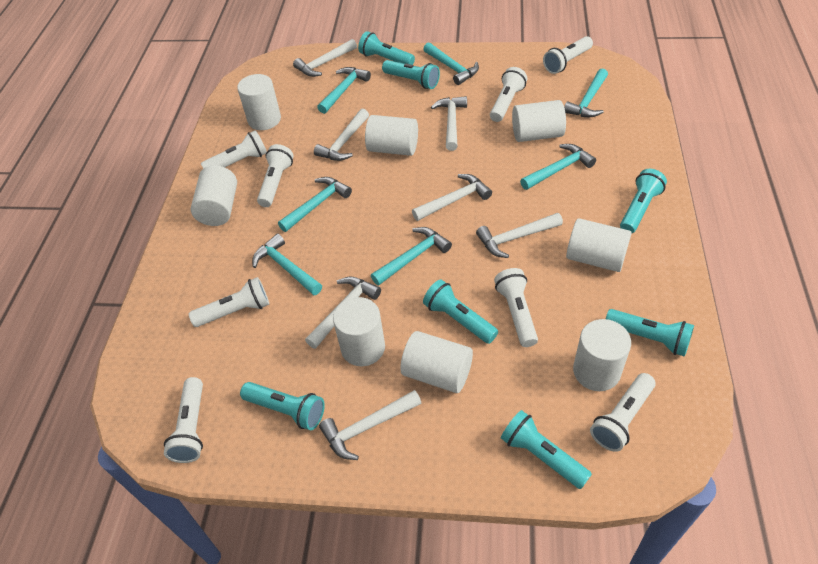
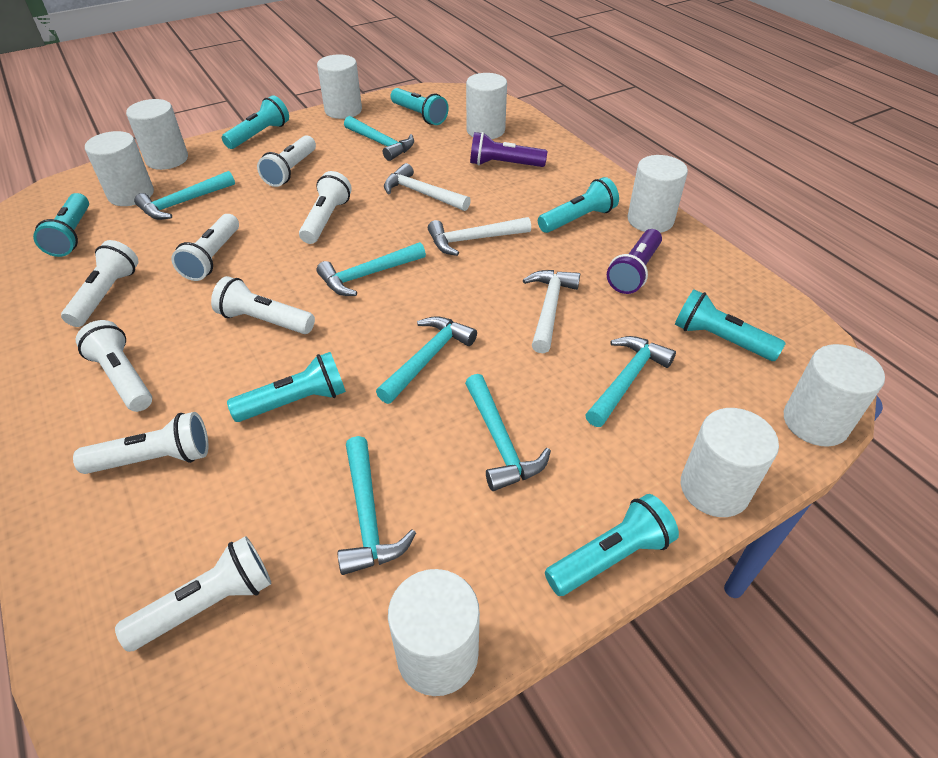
purple flashlight: 0 -> 2
white hammer: 7 -> 3

